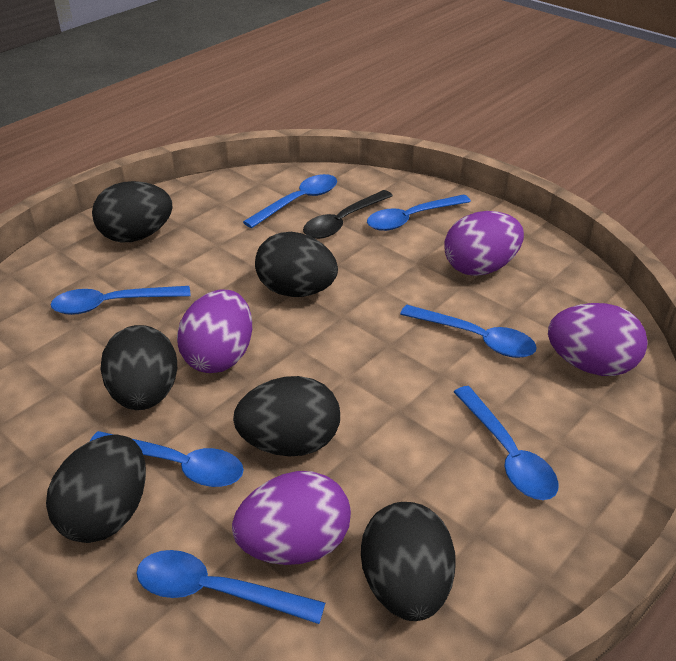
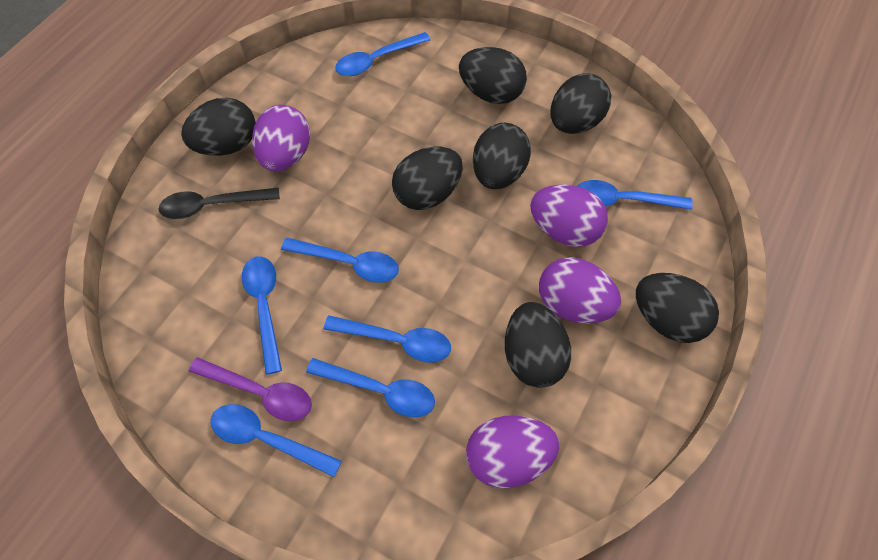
black egg: 6 -> 7
purple spoon: 0 -> 1

